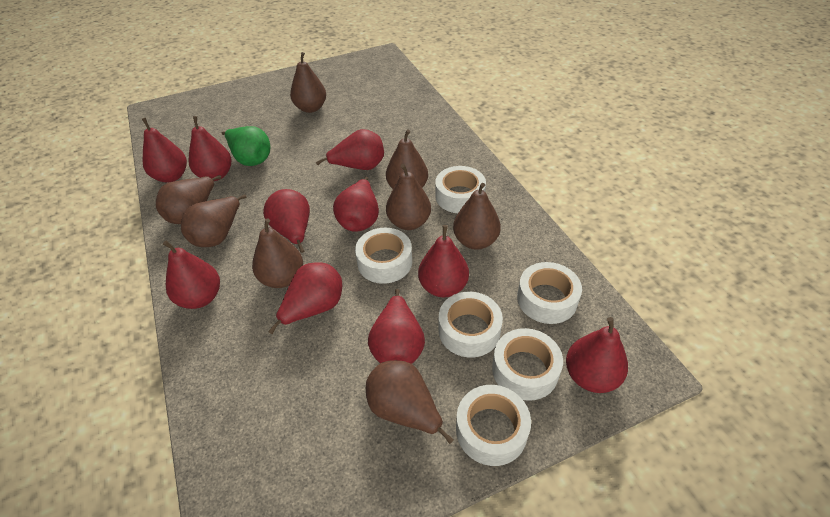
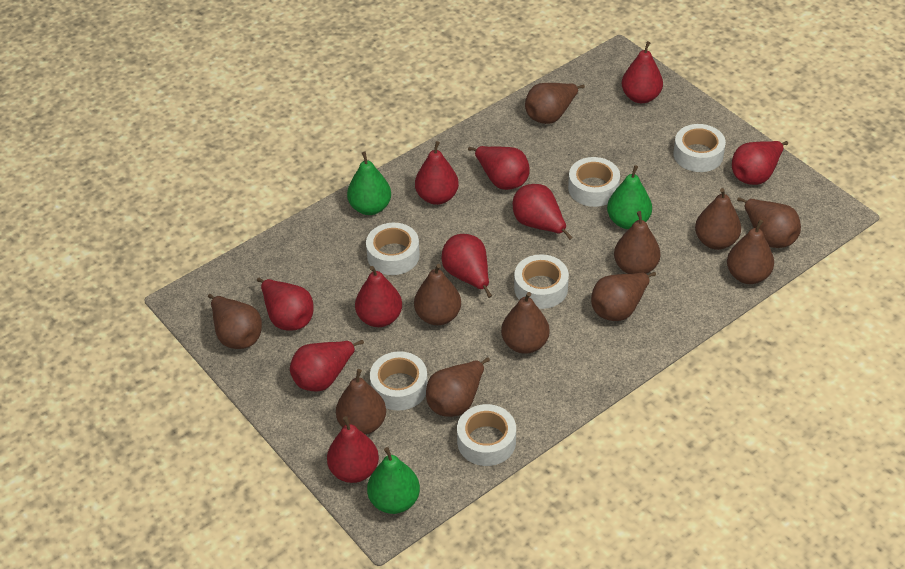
brown pear: 8 -> 11
green pear: 1 -> 3

